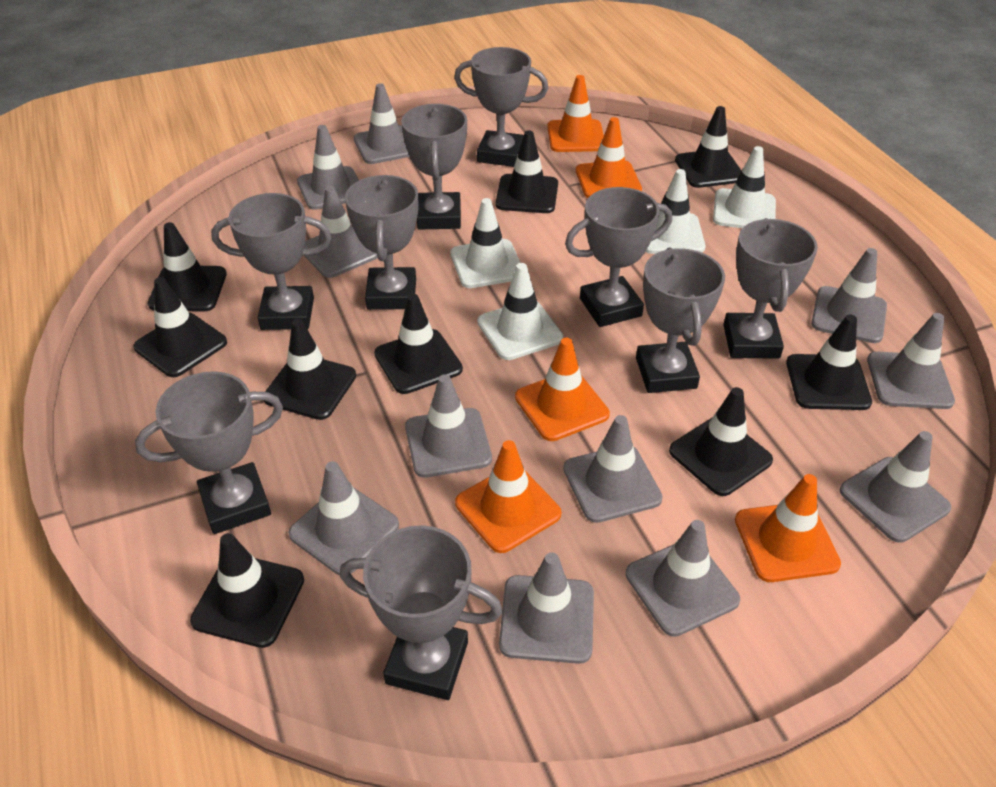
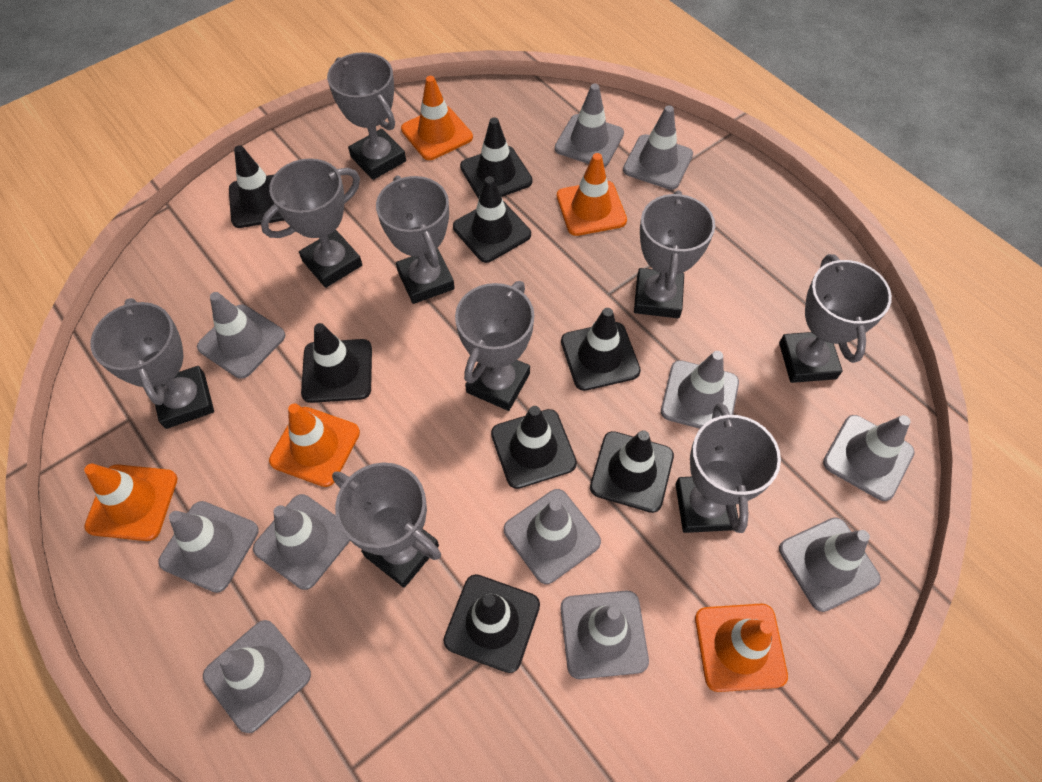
black traffic cone: 9 -> 8
white traffic cone: 4 -> 0

